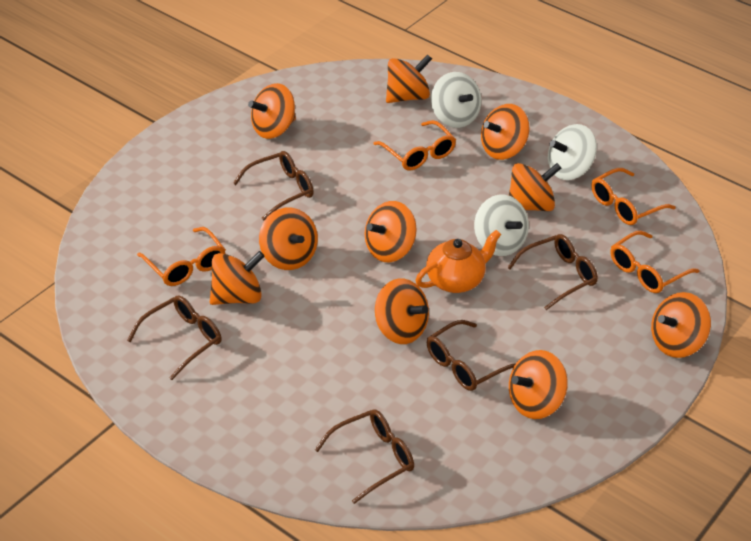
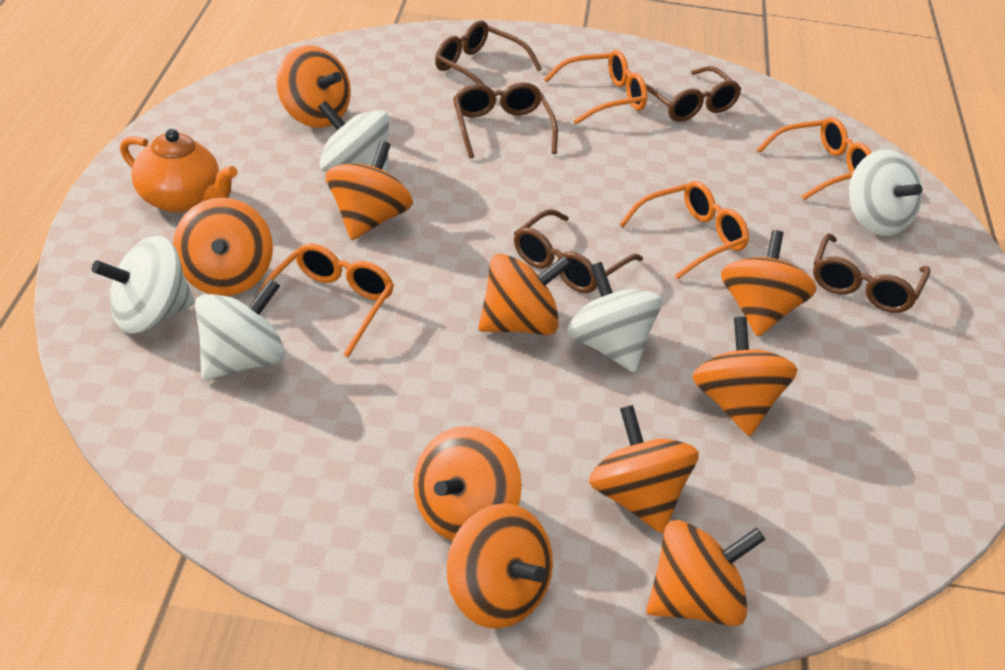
white spinning top: 3 -> 5

